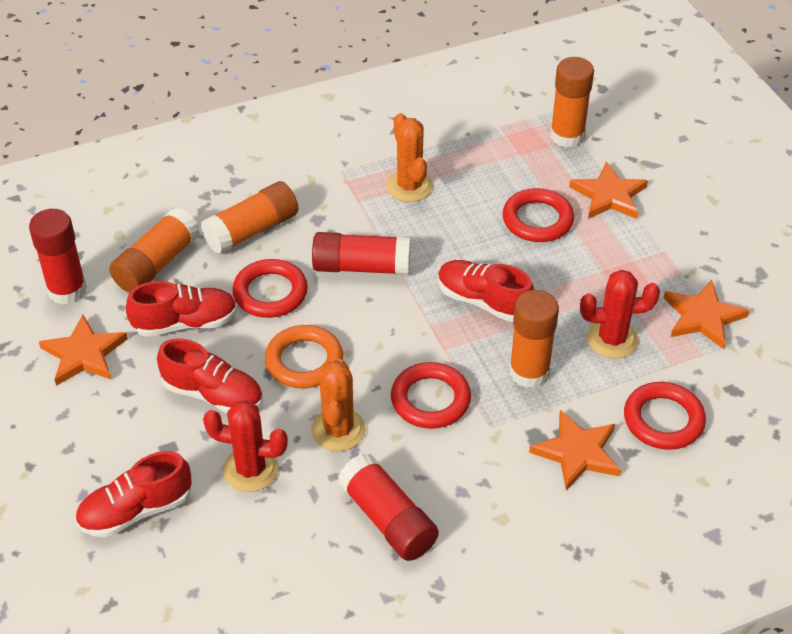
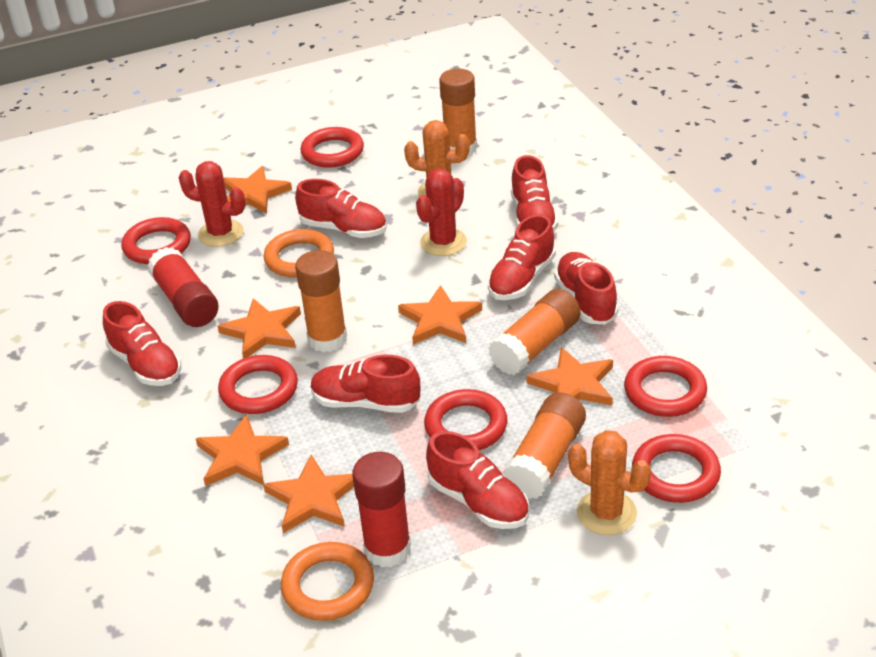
orange ring: 1 -> 2
orange star: 4 -> 6
red glue stick: 3 -> 2
red ring: 4 -> 6
red shoe: 4 -> 7

